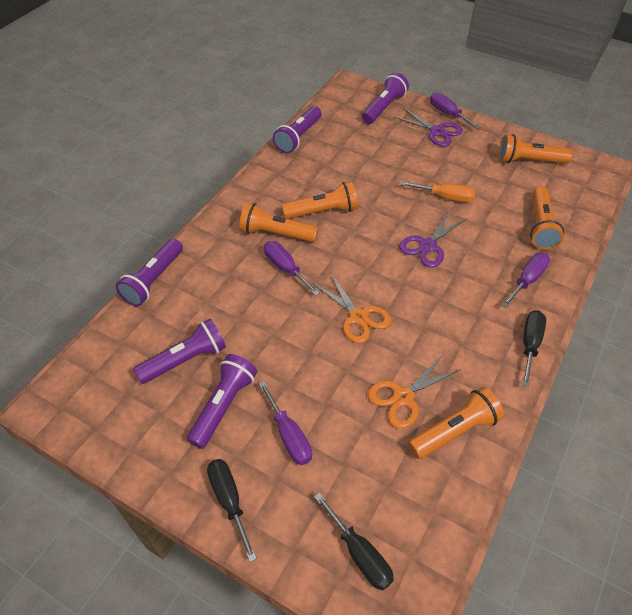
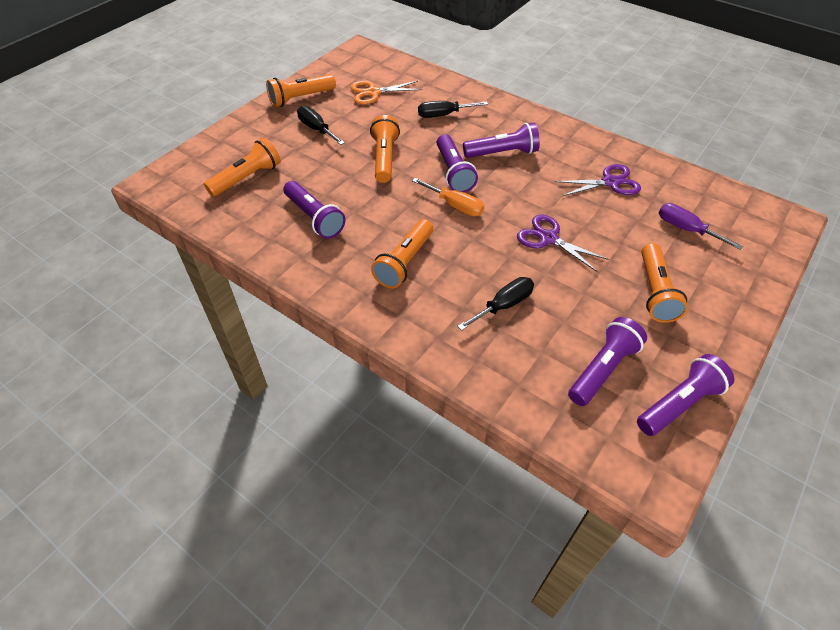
orange scissors: 2 -> 1
purple screwdriver: 4 -> 1

